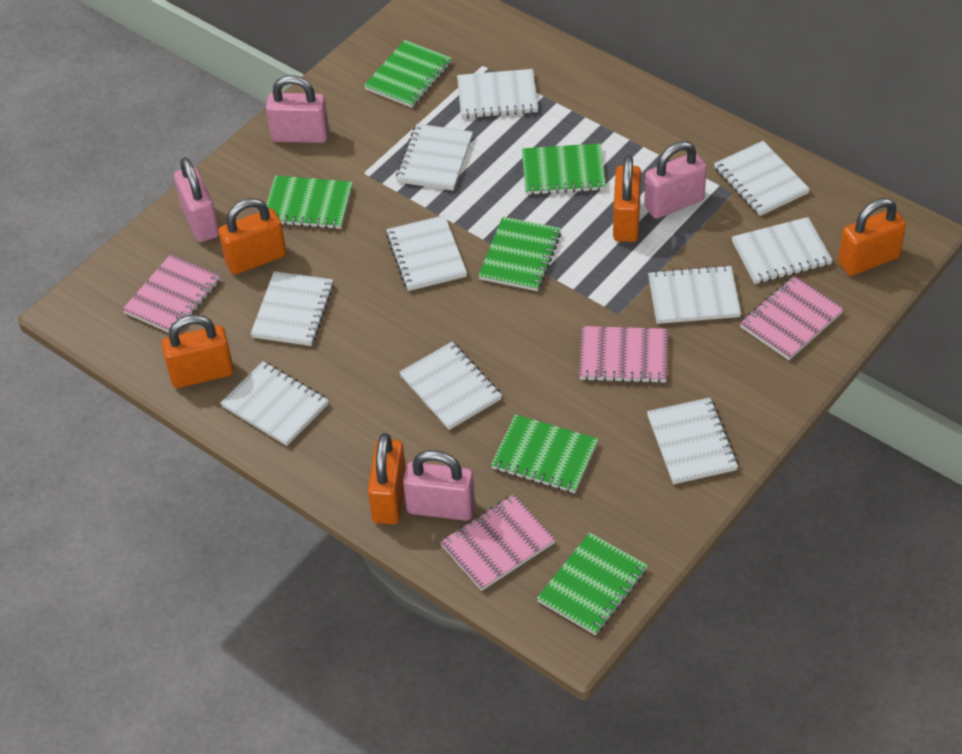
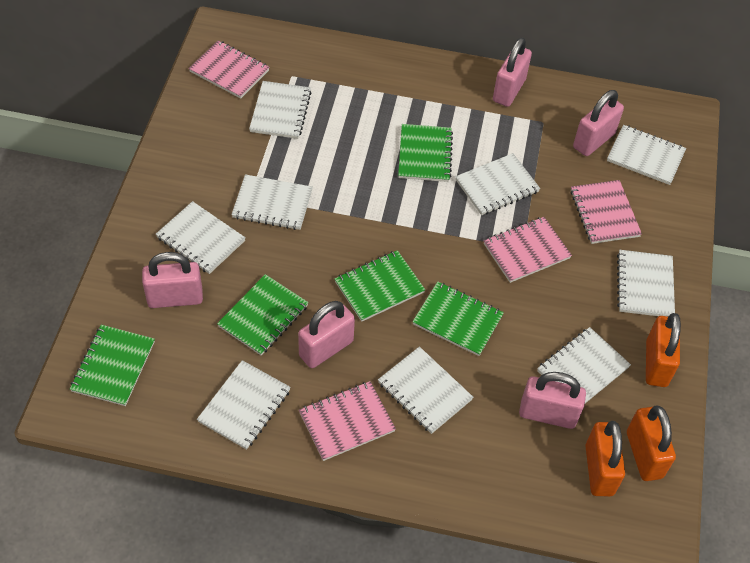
green notebook: 6 -> 5
orange padlock: 5 -> 3
pink padlock: 4 -> 5
white notebook: 10 -> 9

